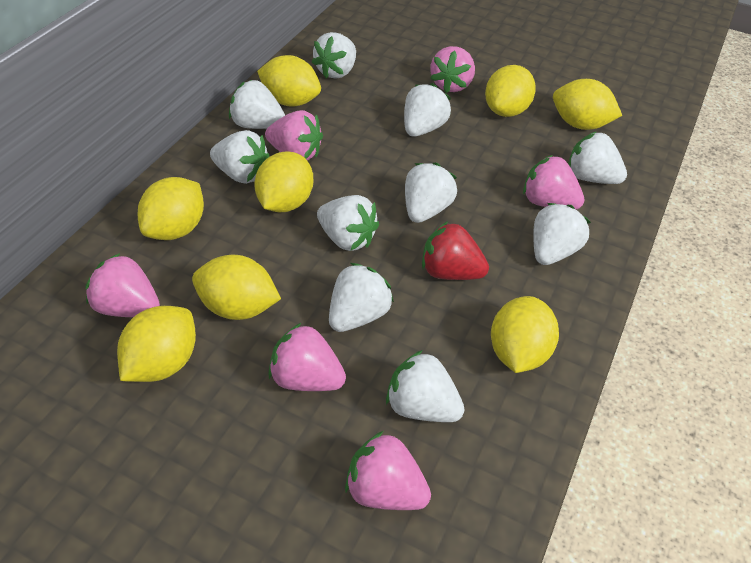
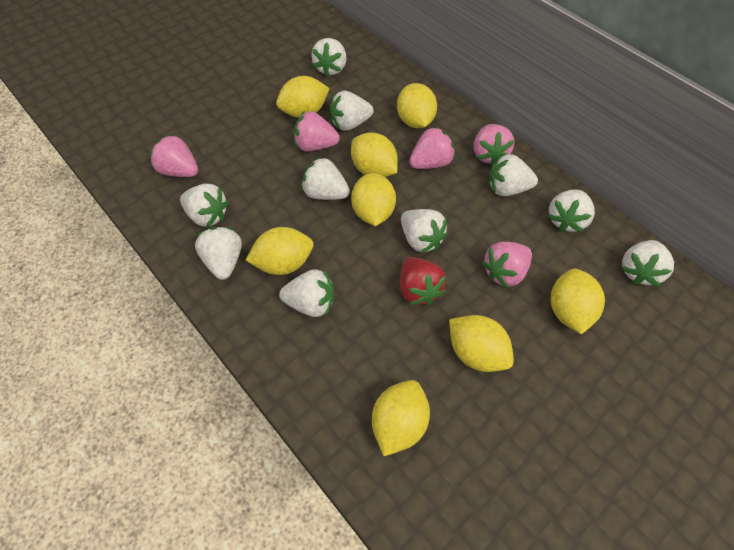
pink strawberry: 6 -> 5

